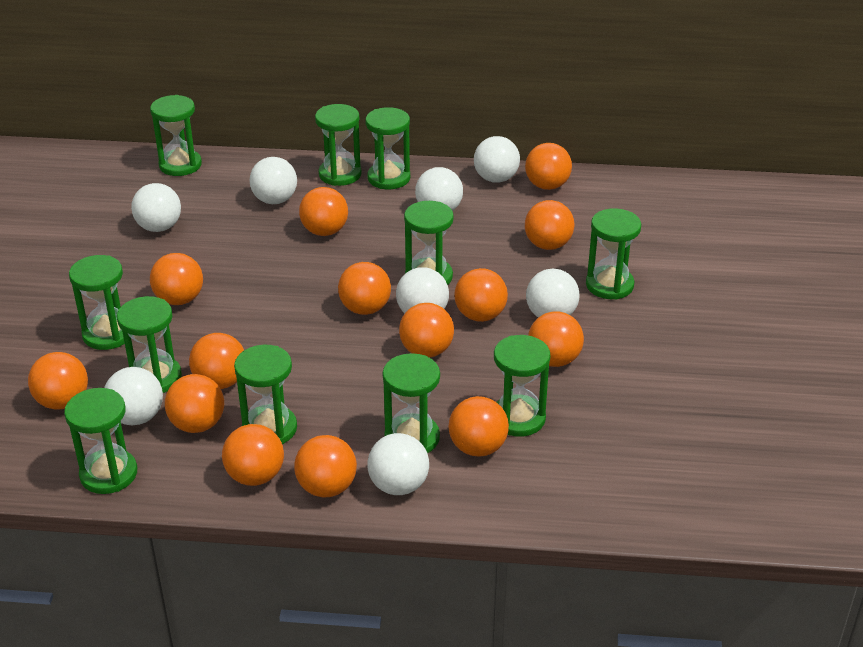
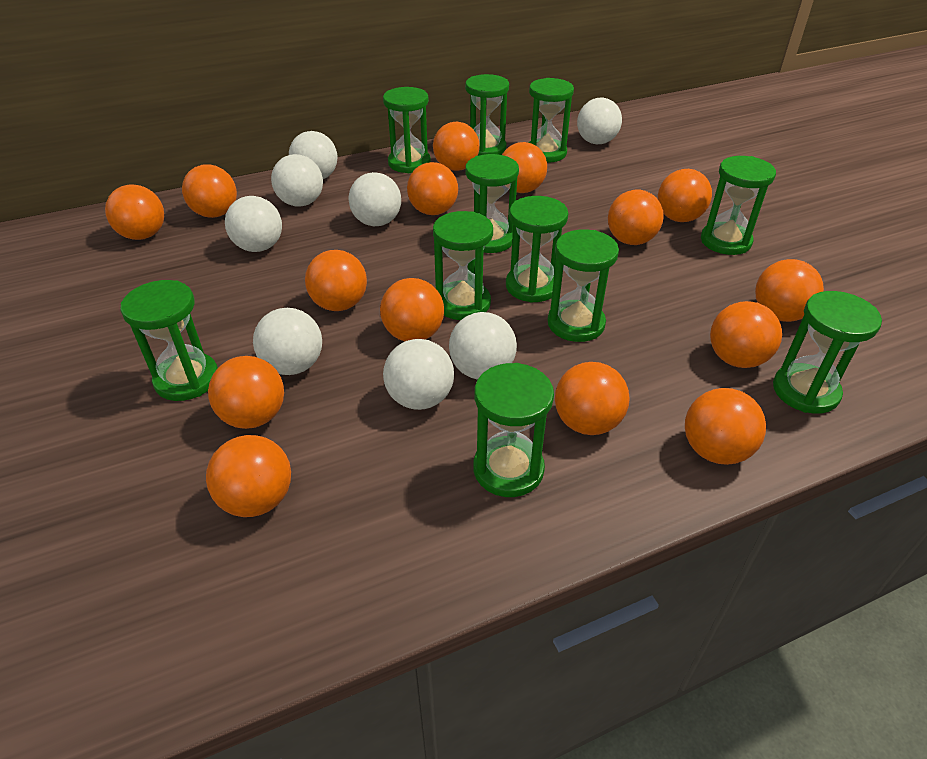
orange ball: 14 -> 15

